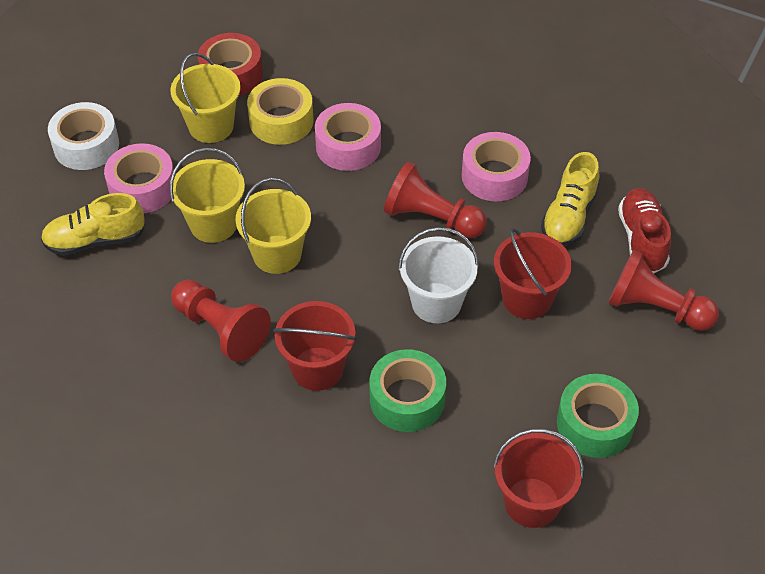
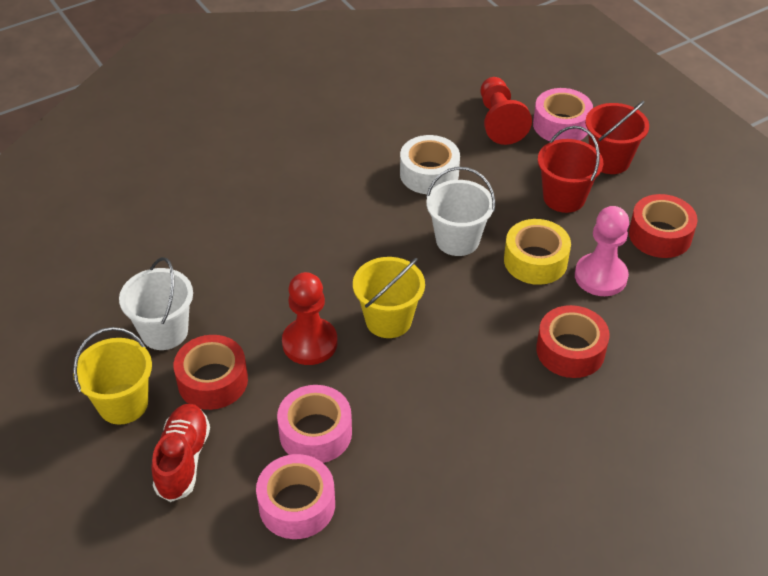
green tape: 2 -> 0
pink pawn: 0 -> 1
red bucket: 3 -> 2
red pawn: 3 -> 2
red tape: 1 -> 3
white bucket: 1 -> 2
yellow bucket: 3 -> 2
yellow shoe: 2 -> 0

